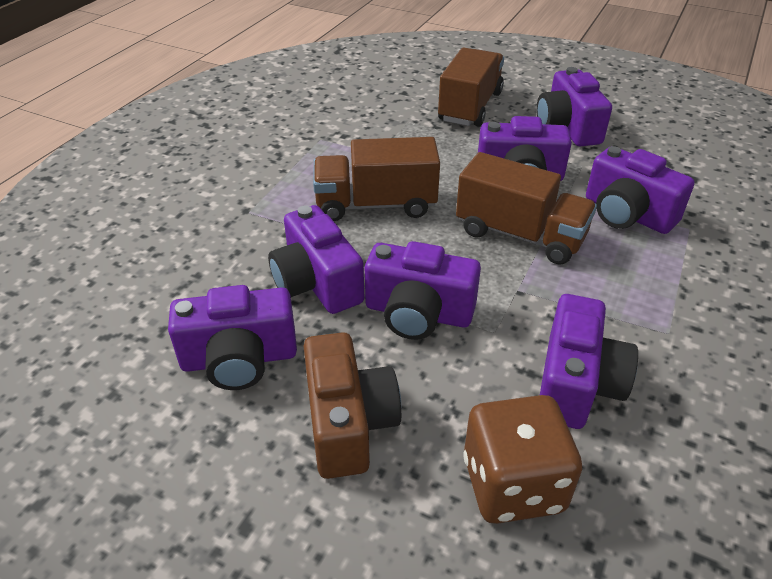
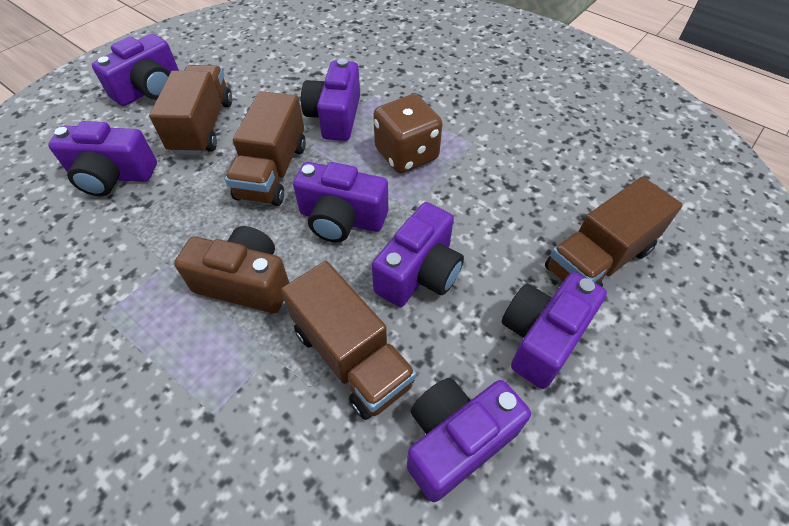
brown truck: 3 -> 4

